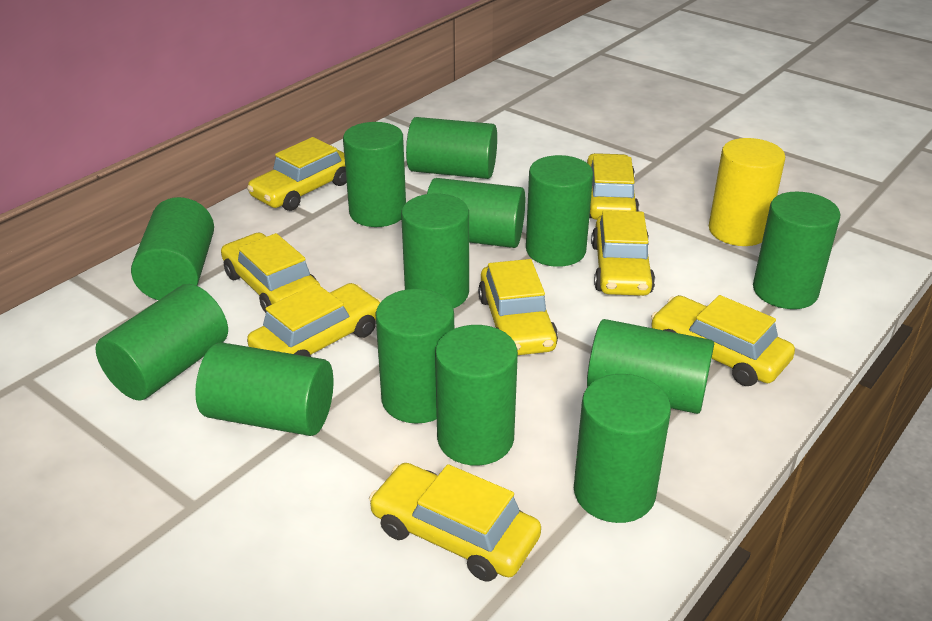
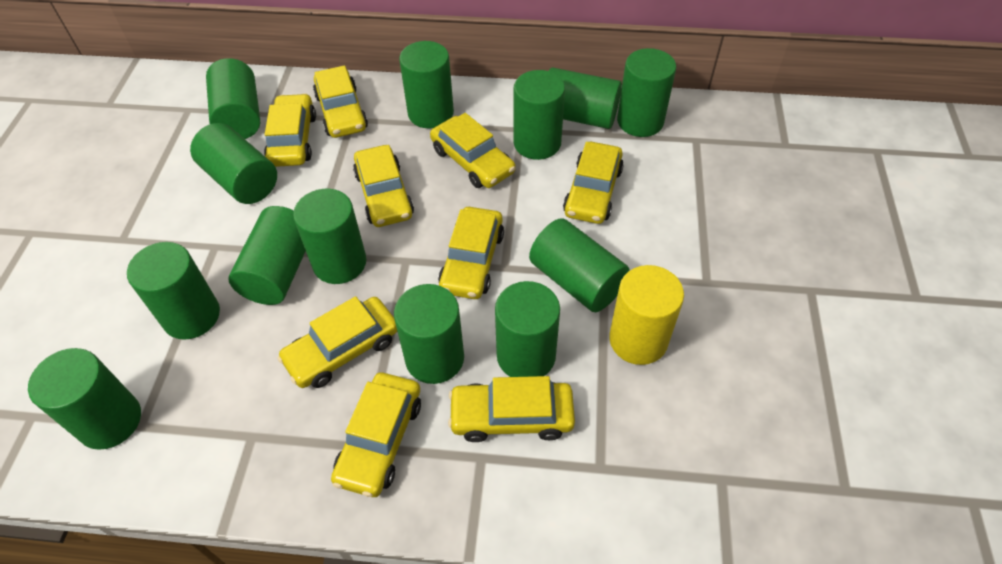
yellow car: 8 -> 9

